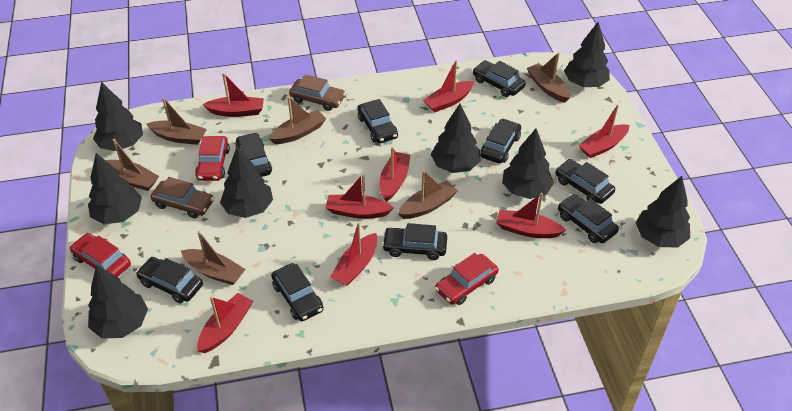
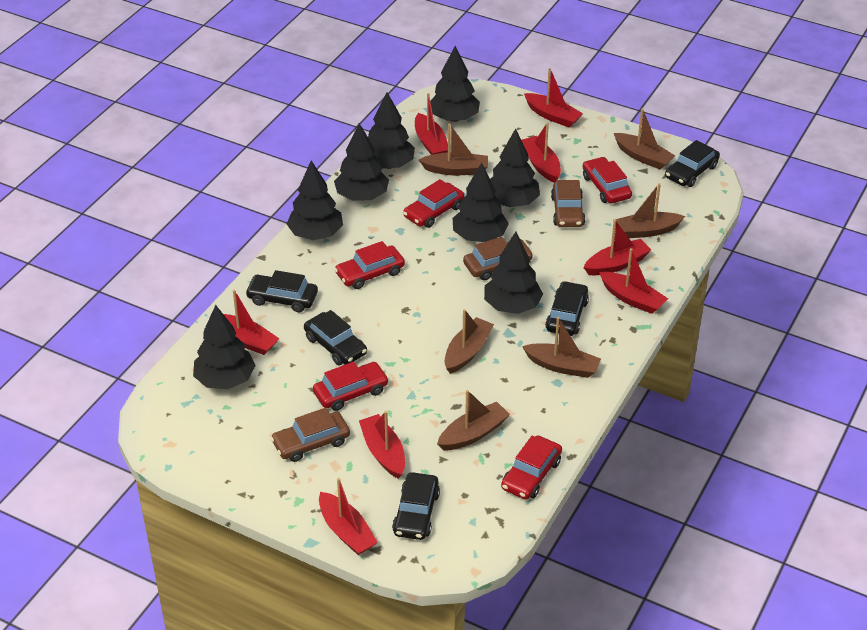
black car: 9 -> 5
brown car: 2 -> 3
red car: 3 -> 5

